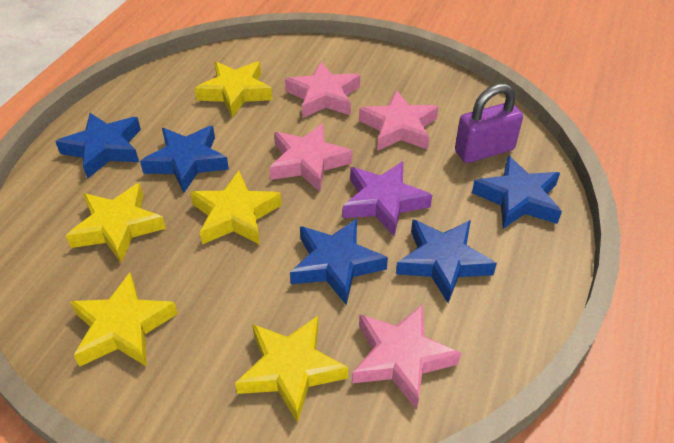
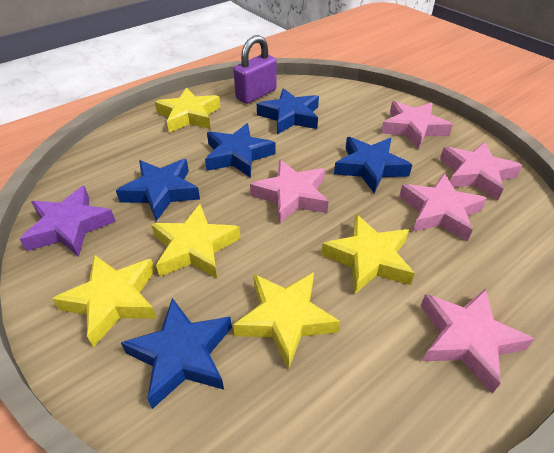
pink star: 4 -> 5

